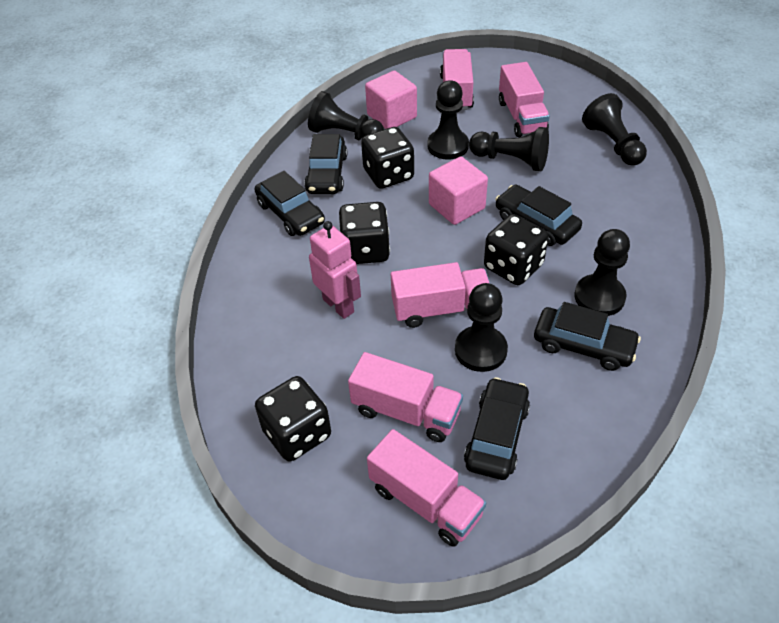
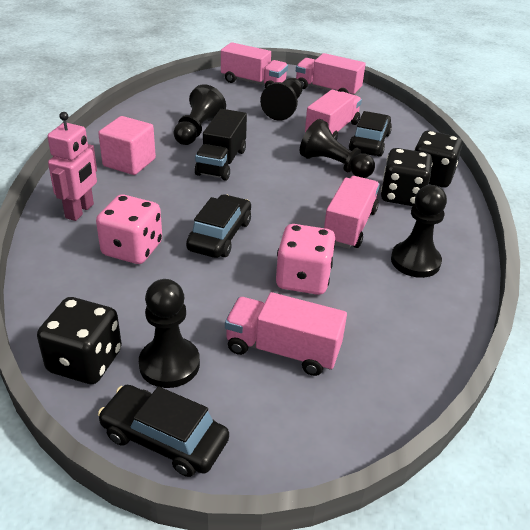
black car: 5 -> 3
black dice: 4 -> 3
black pawn: 6 -> 5
black truck: 0 -> 1
pink cube: 2 -> 1
pink dice: 0 -> 2

